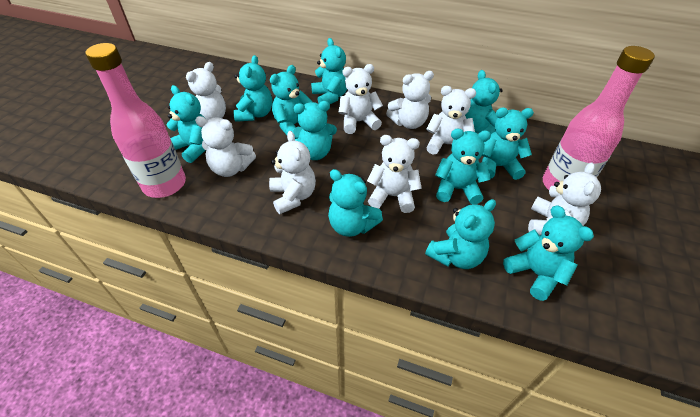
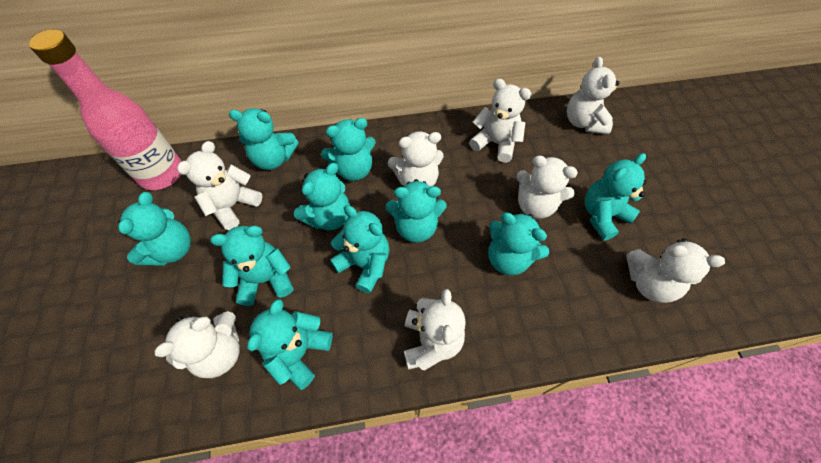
pink bottle: 2 -> 1
turquoise teddy bear: 11 -> 10

